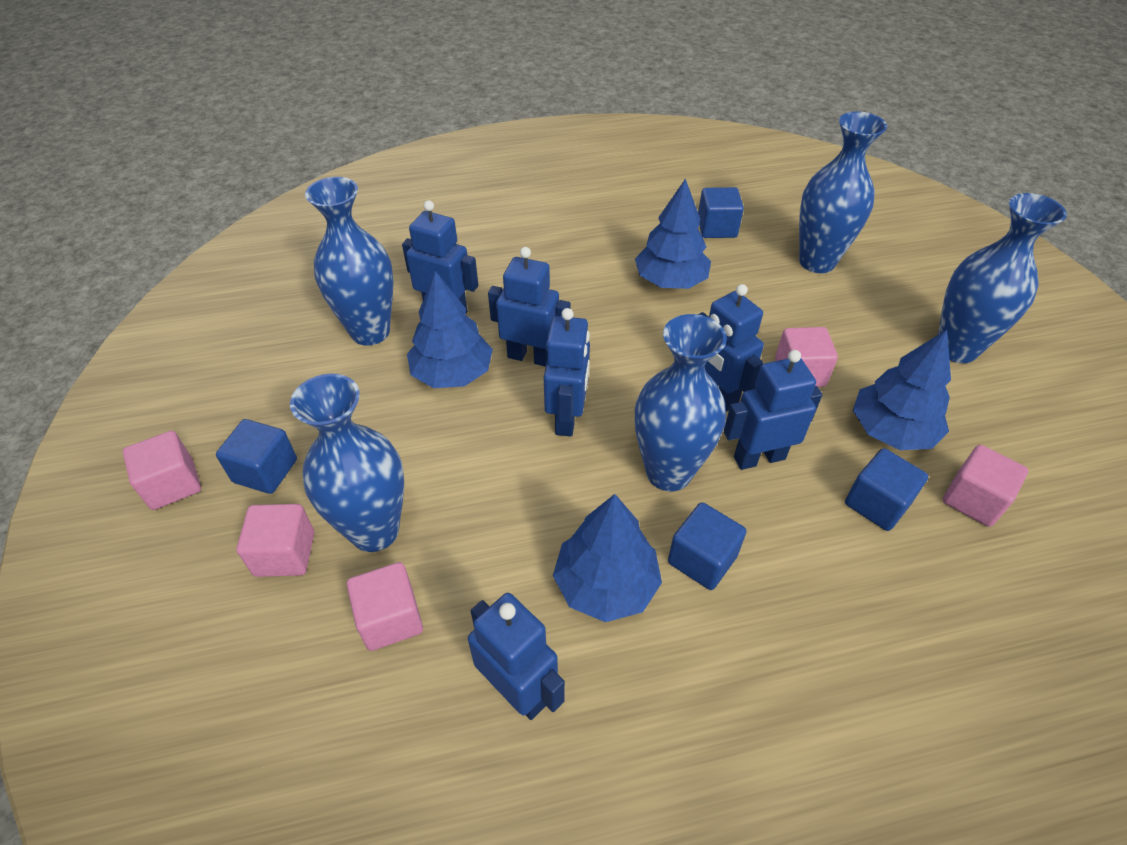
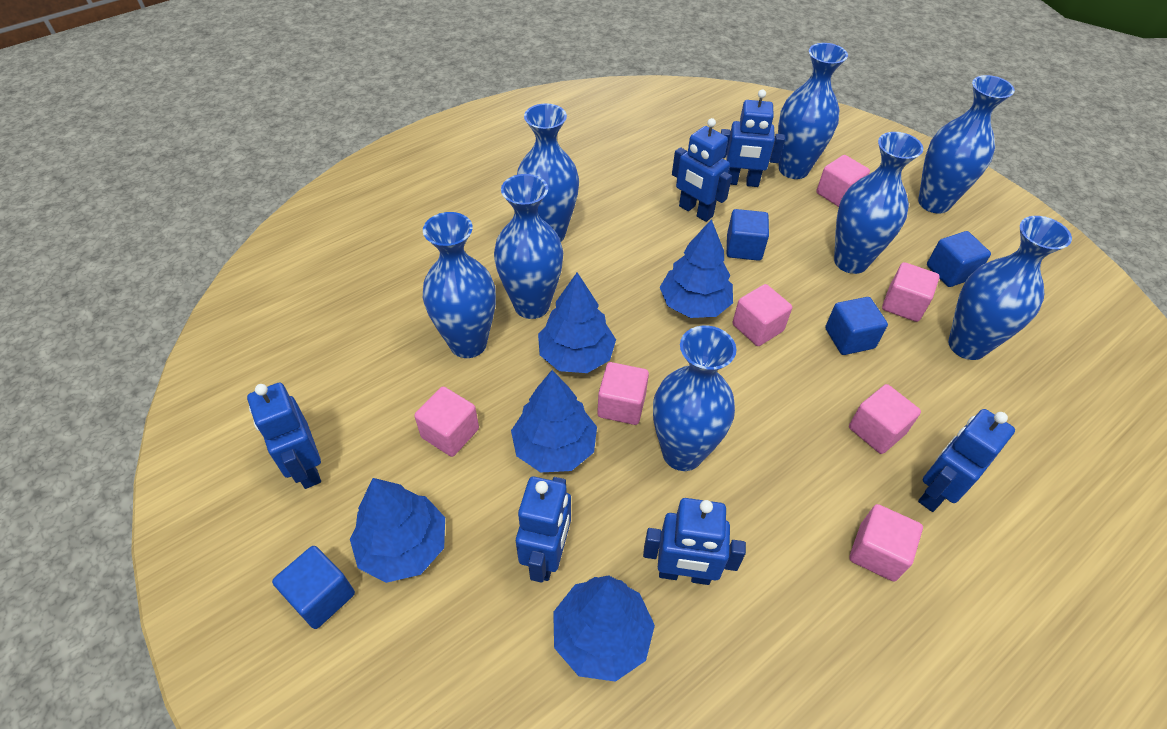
blue tree: 4 -> 5
blue vase: 5 -> 8
pink cube: 5 -> 7

